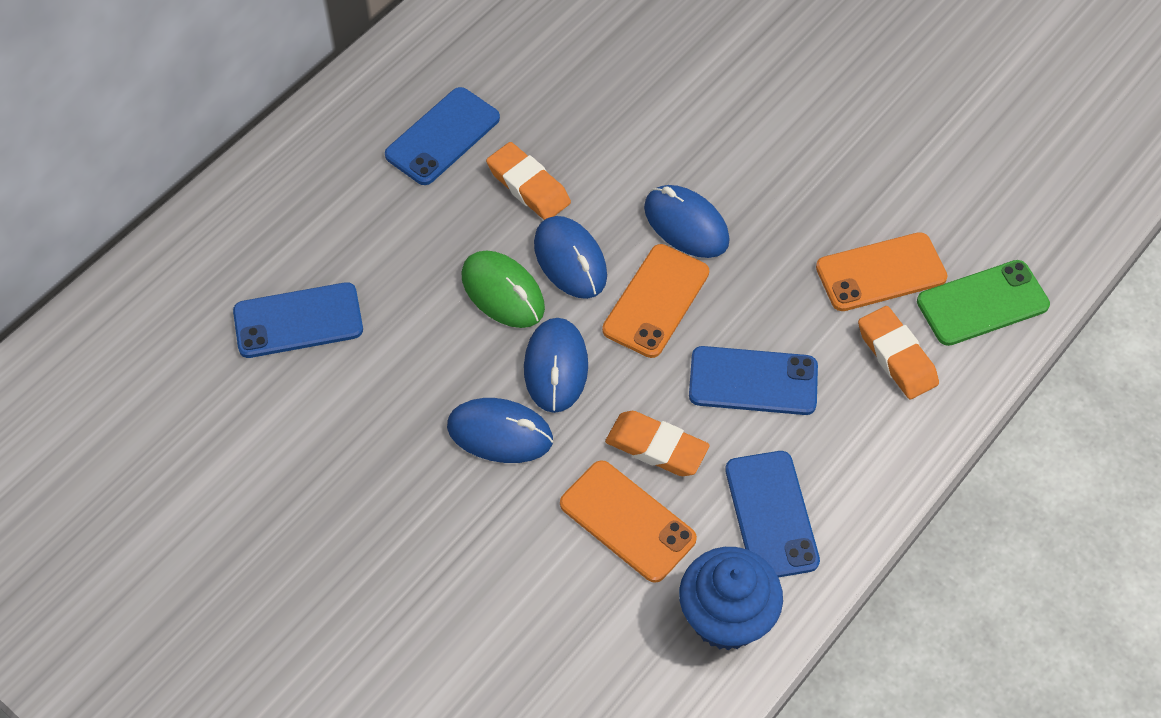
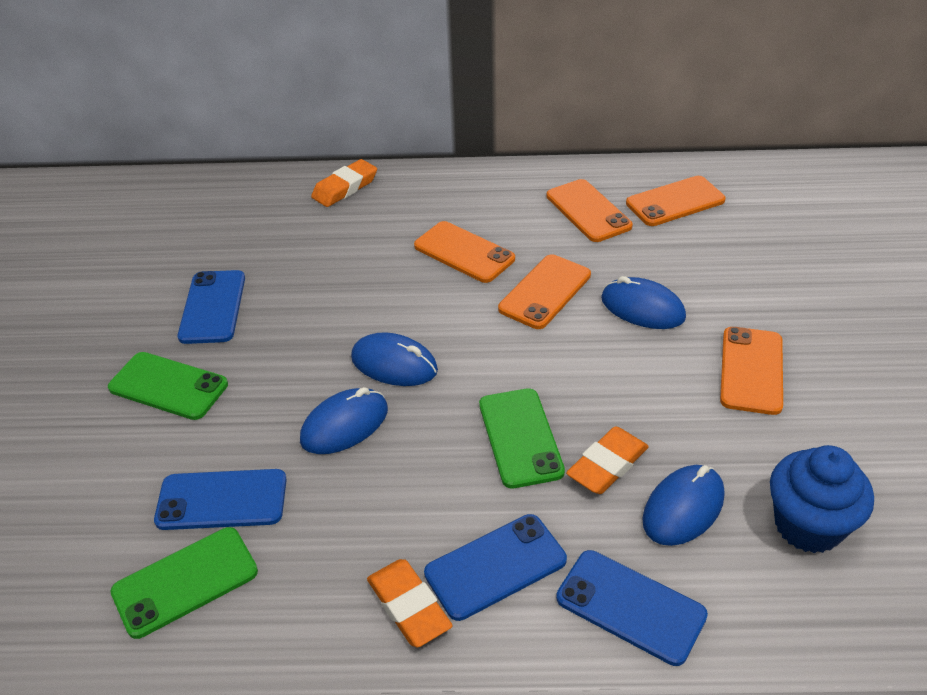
green mouse: 1 -> 0
green phone: 1 -> 3
orange phone: 3 -> 5

